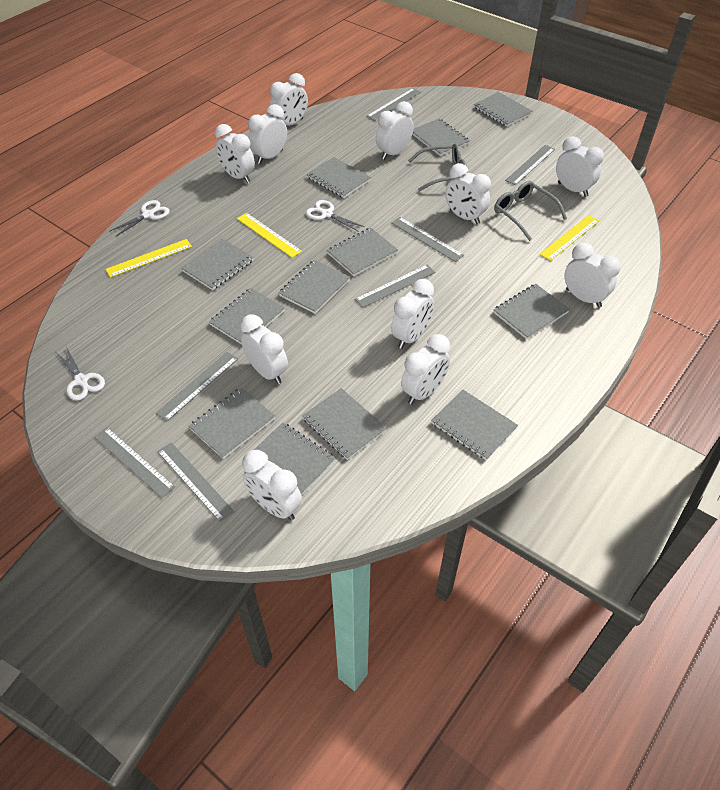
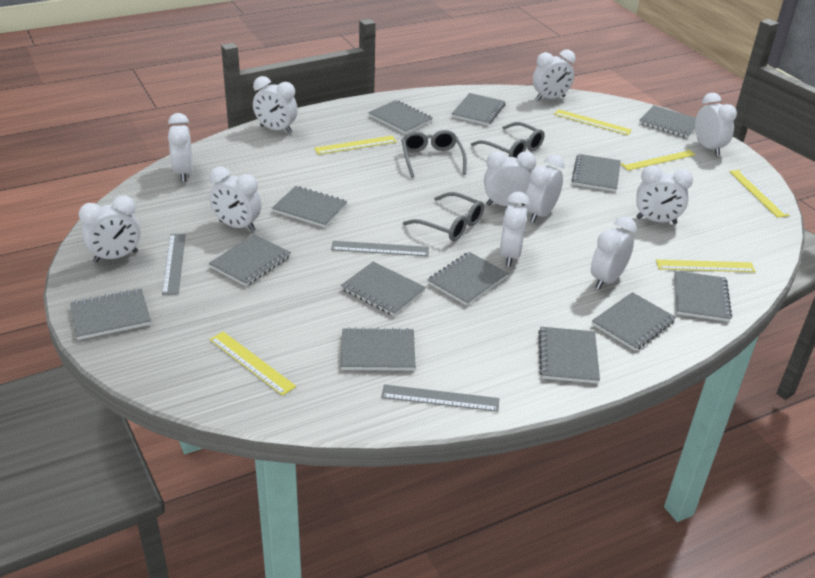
grey glasses: 2 -> 3
grey notebook: 12 -> 13
grey ruler: 7 -> 3
white scissors: 3 -> 0
yellow ruler: 3 -> 6

